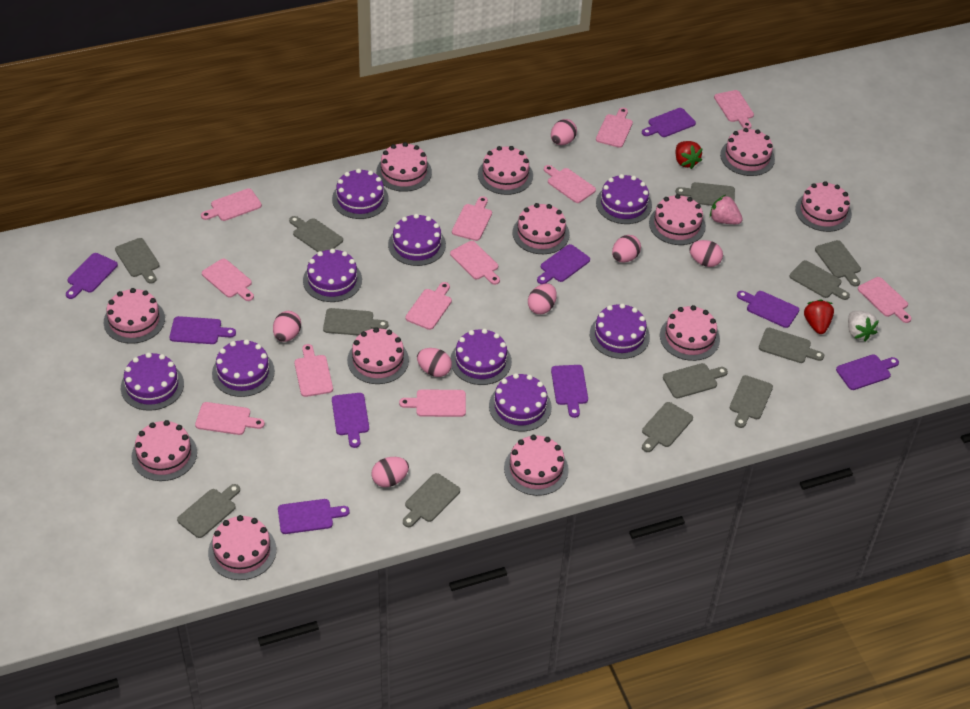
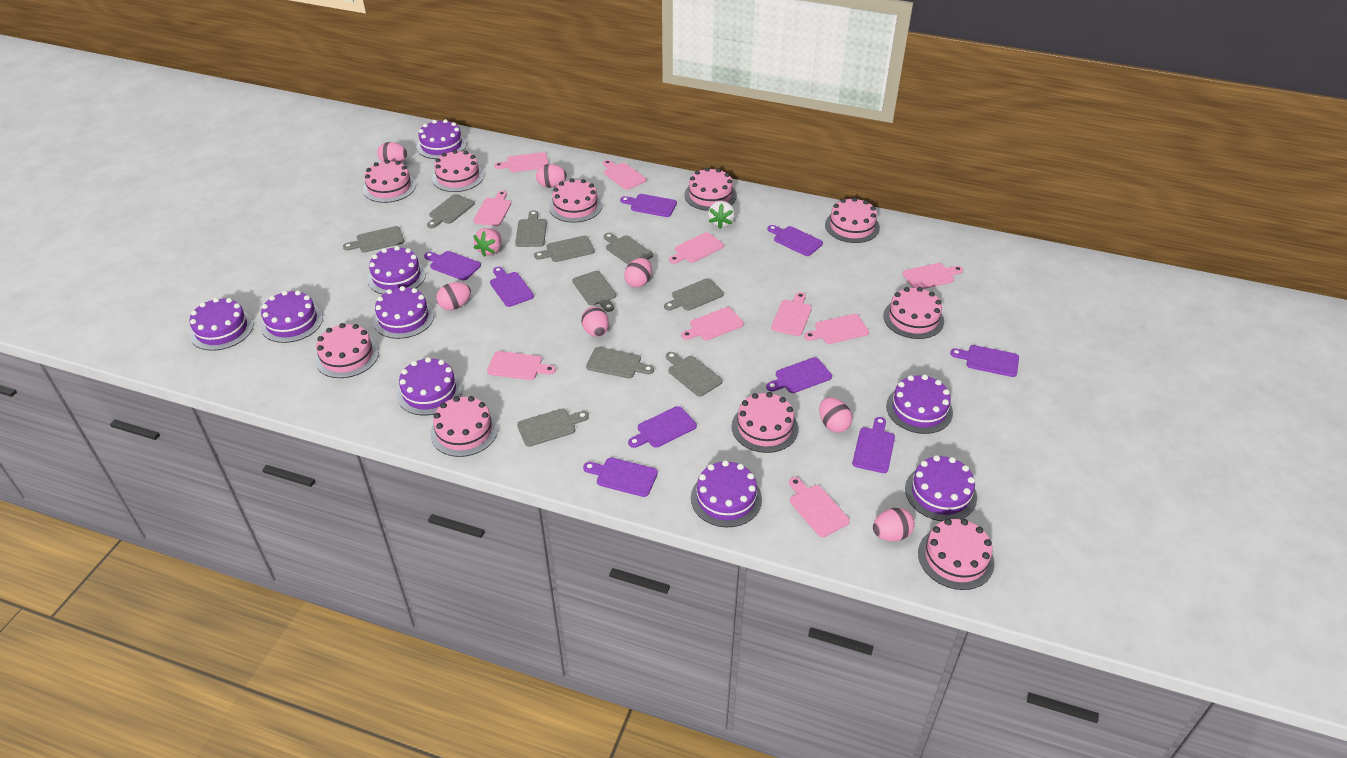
grey cutting board: 12 -> 10
pink cake: 12 -> 10
pink cutting board: 12 -> 10
red strawberry: 2 -> 0

